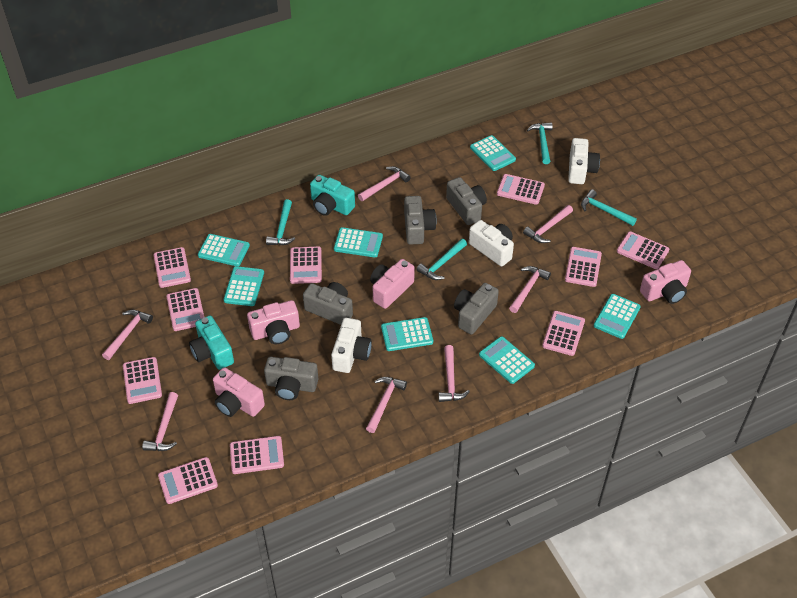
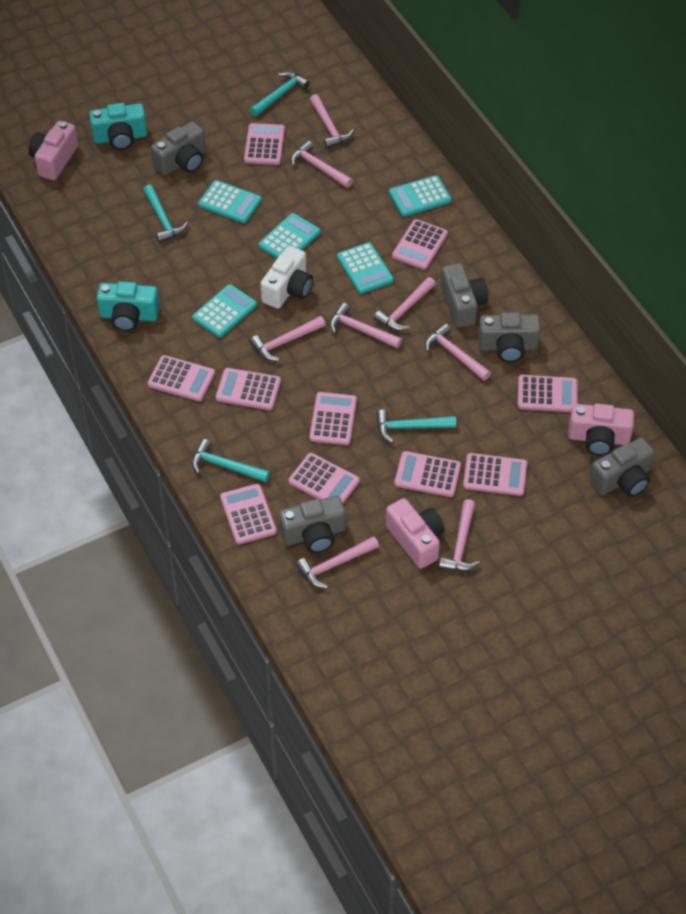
pink camera: 4 -> 3
pink hammer: 7 -> 8
turquoise calculator: 7 -> 5
white camera: 3 -> 1

